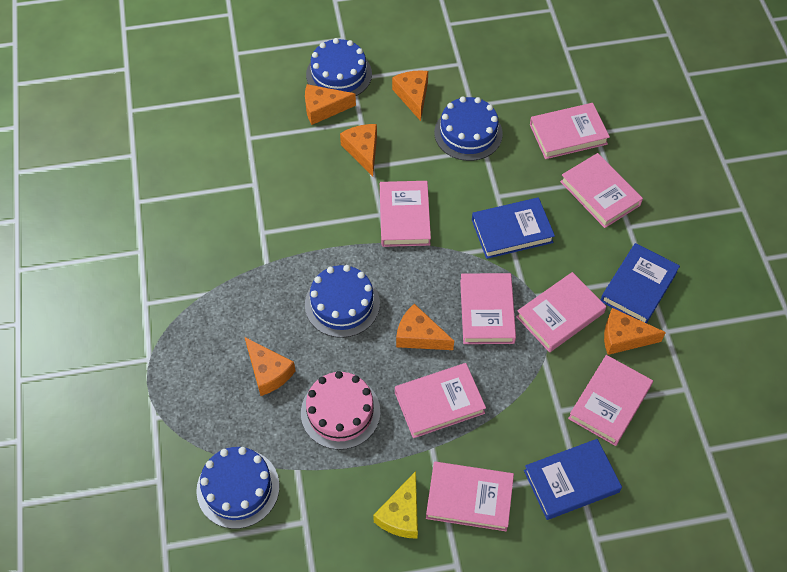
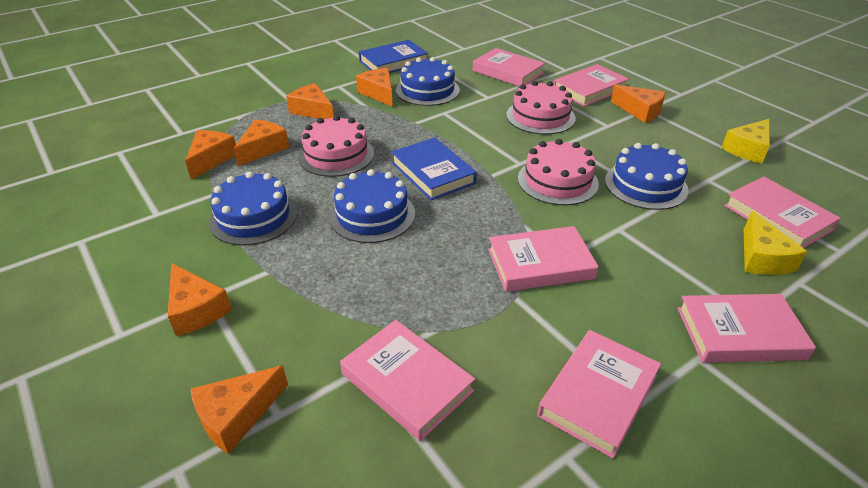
blue book: 3 -> 2
orange cheese: 6 -> 7
pink book: 8 -> 7
pink cake: 1 -> 3
yellow cheese: 1 -> 2

